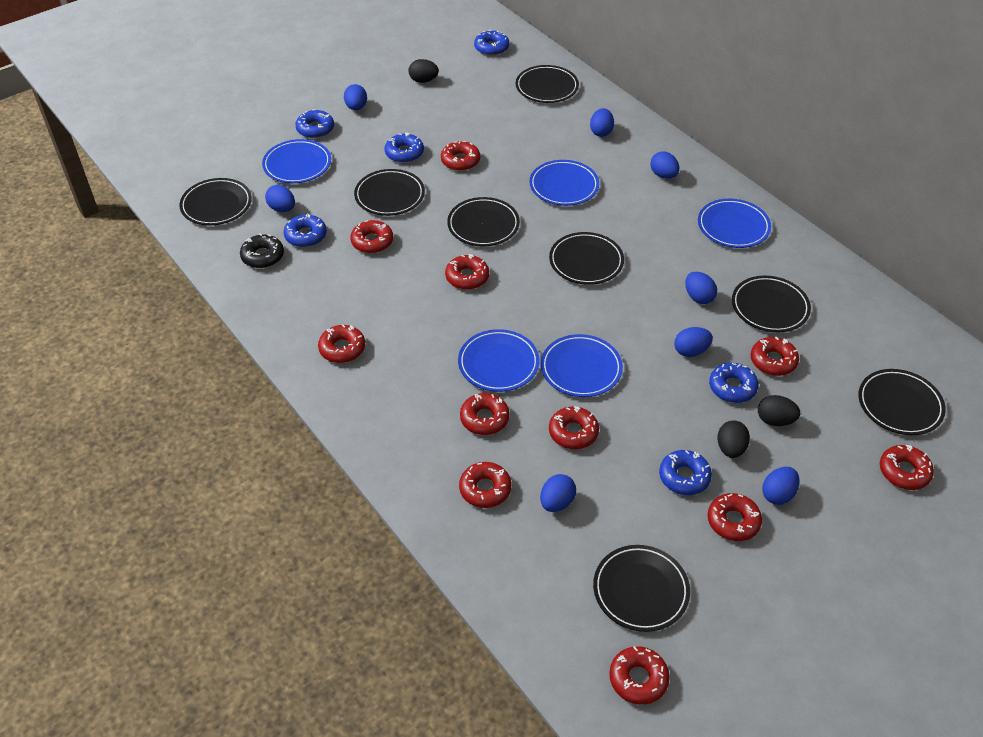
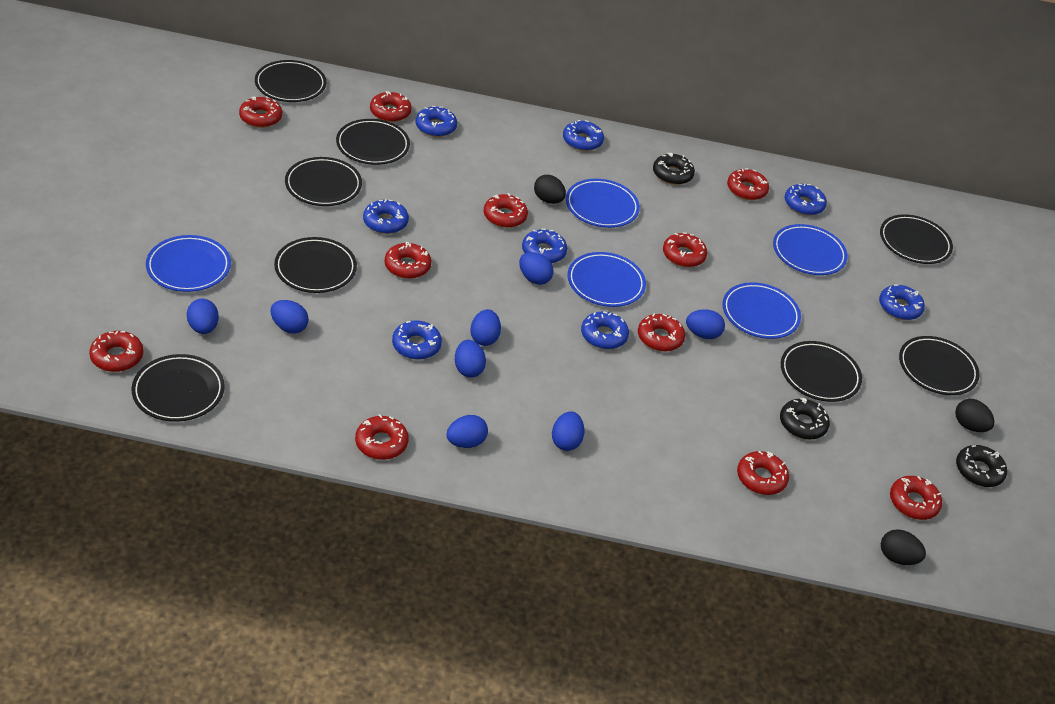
black donut: 1 -> 3
blue donut: 6 -> 8

